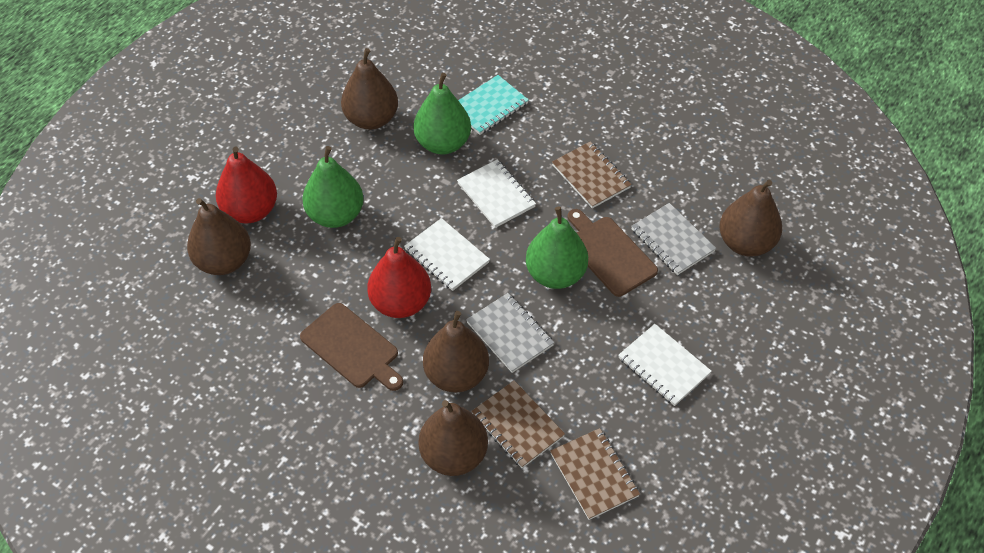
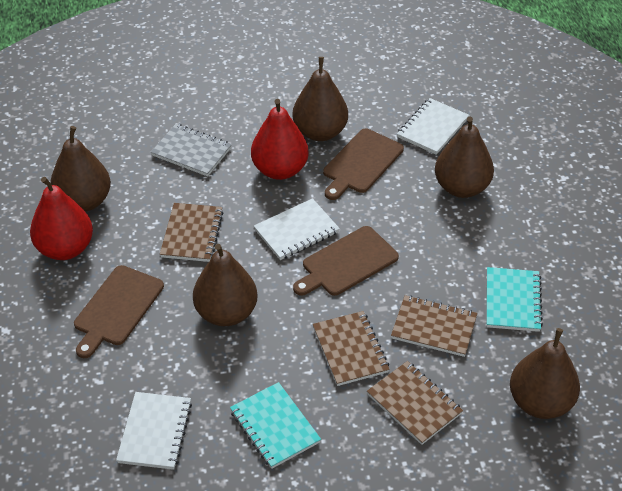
brown cutting board: 2 -> 3
brown notebook: 3 -> 4
green pear: 3 -> 0
grey notebook: 2 -> 1
turquoise notebook: 1 -> 2

